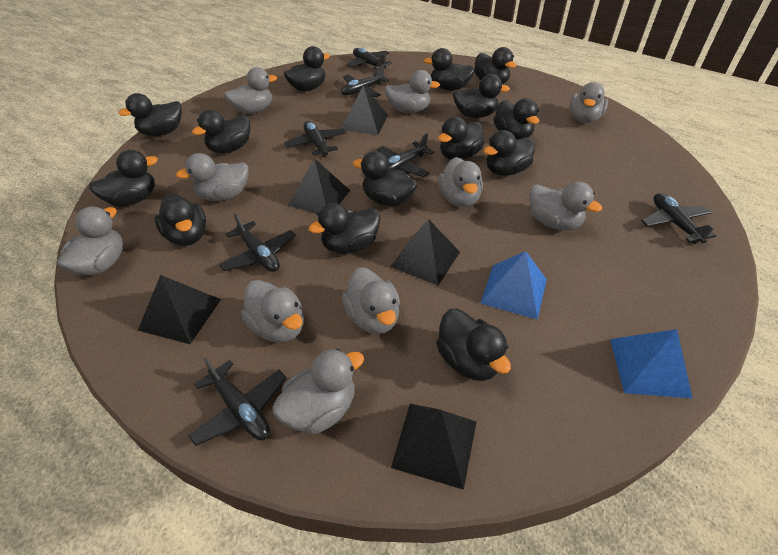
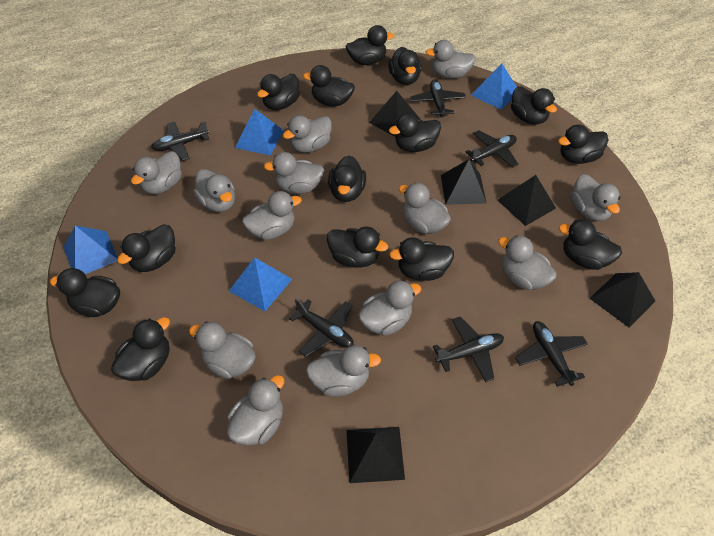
black plane: 7 -> 6
blue pyramid: 2 -> 4
grey duck: 10 -> 13

